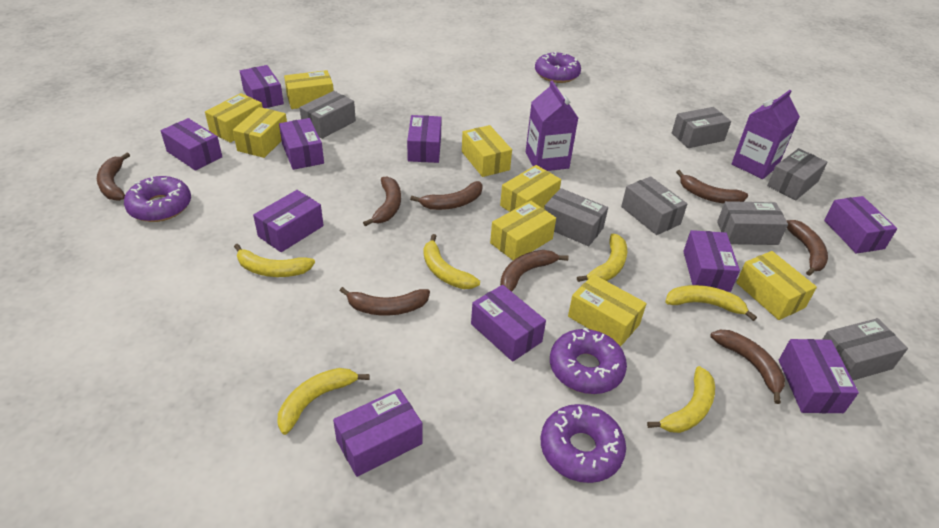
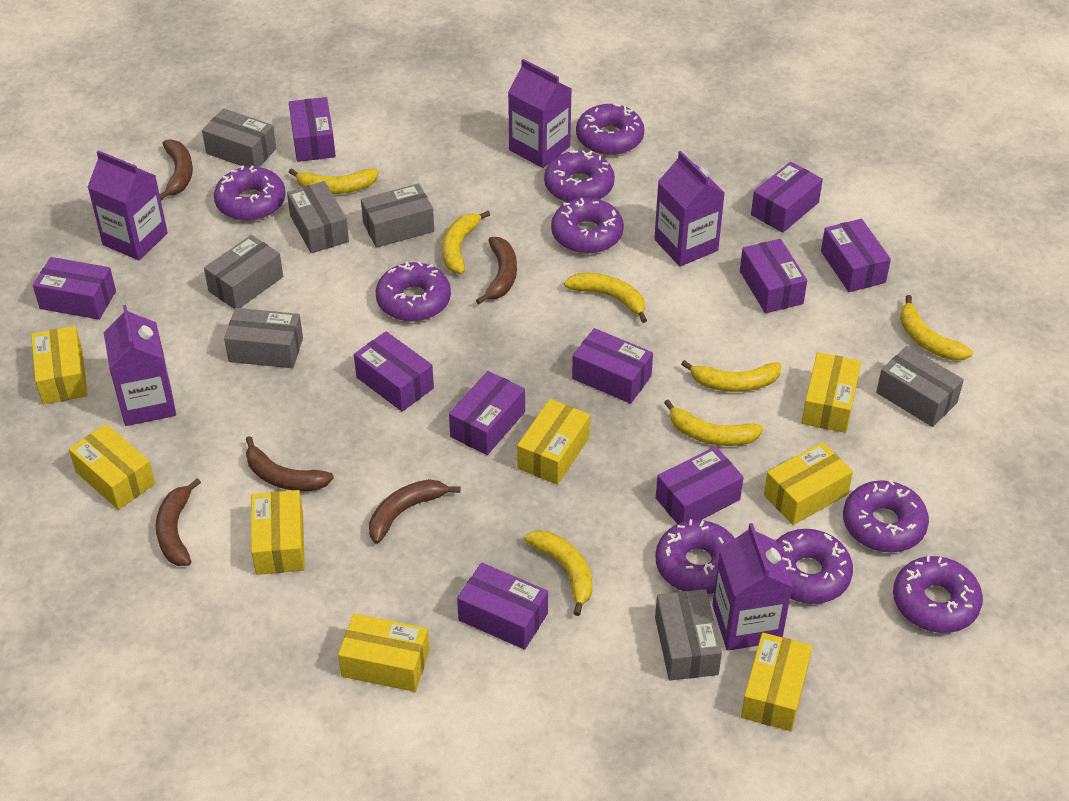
brown banana: 8 -> 5
purple carton: 2 -> 5
purple donut: 4 -> 9
yellow banana: 6 -> 7

